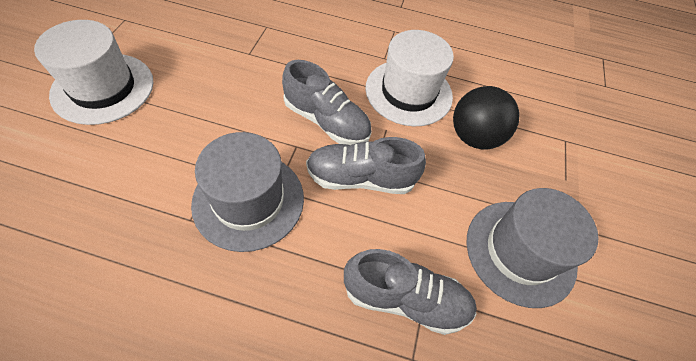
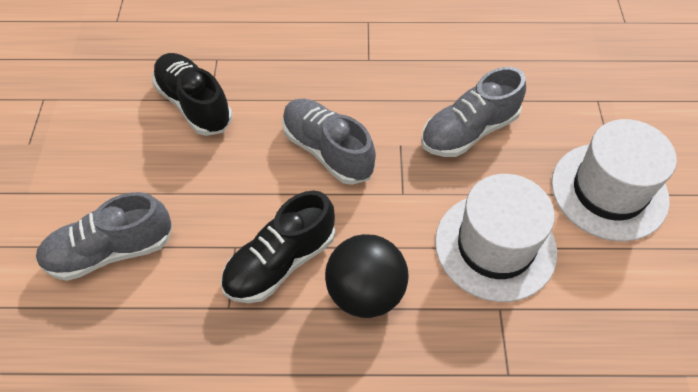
black shoe: 0 -> 2
grey hat: 2 -> 0

